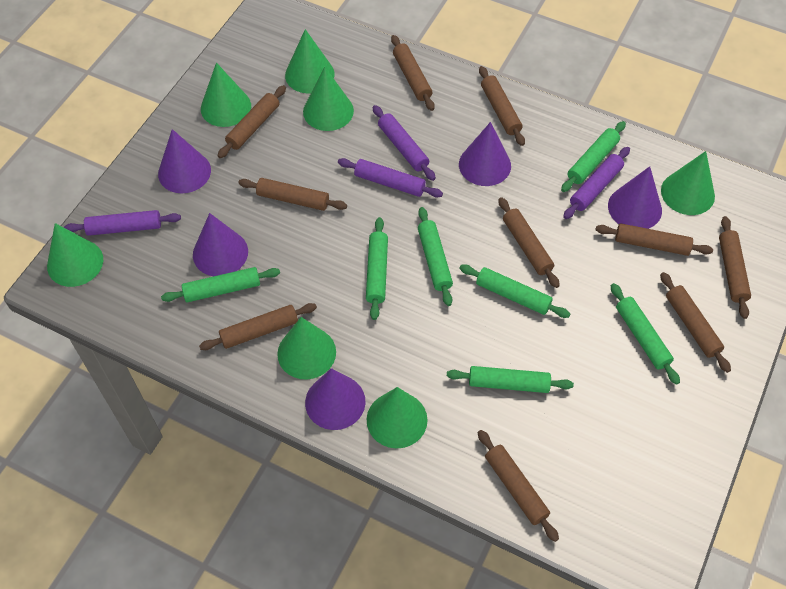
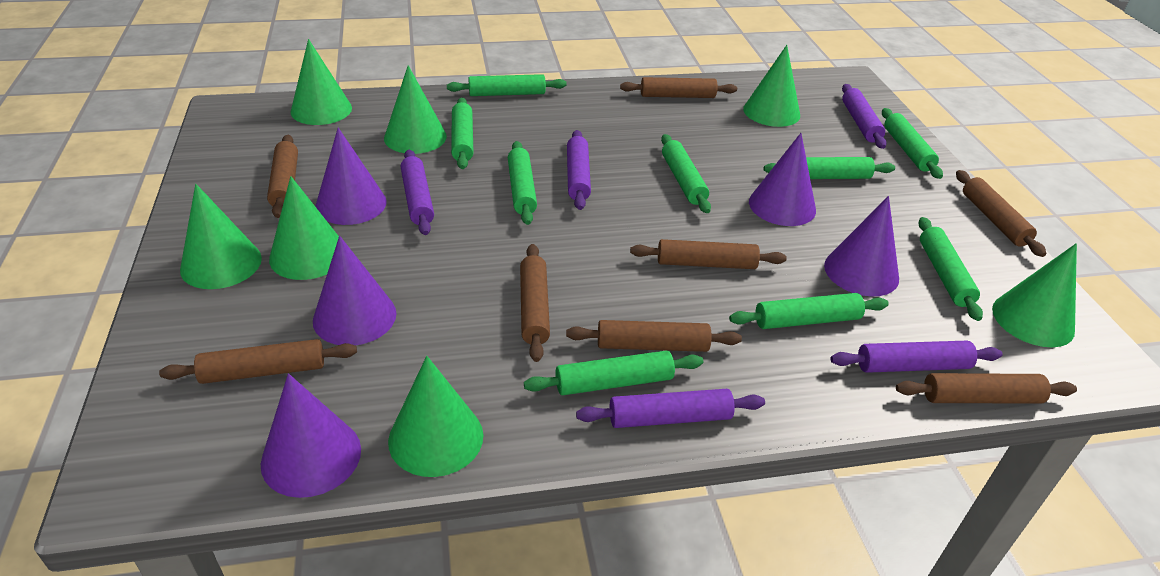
brown rolling pin: 10 -> 8
green rolling pin: 7 -> 9
purple rolling pin: 4 -> 5

